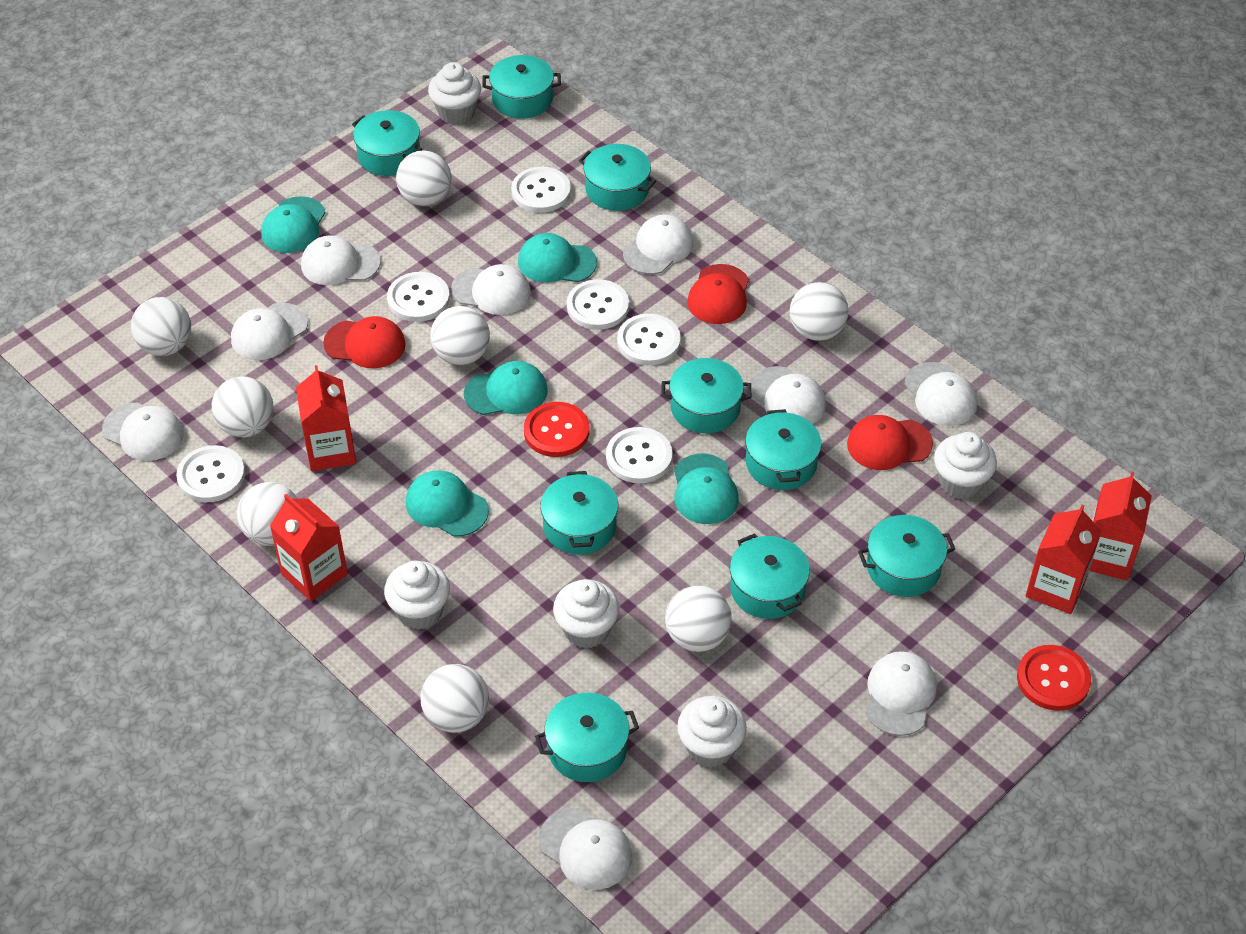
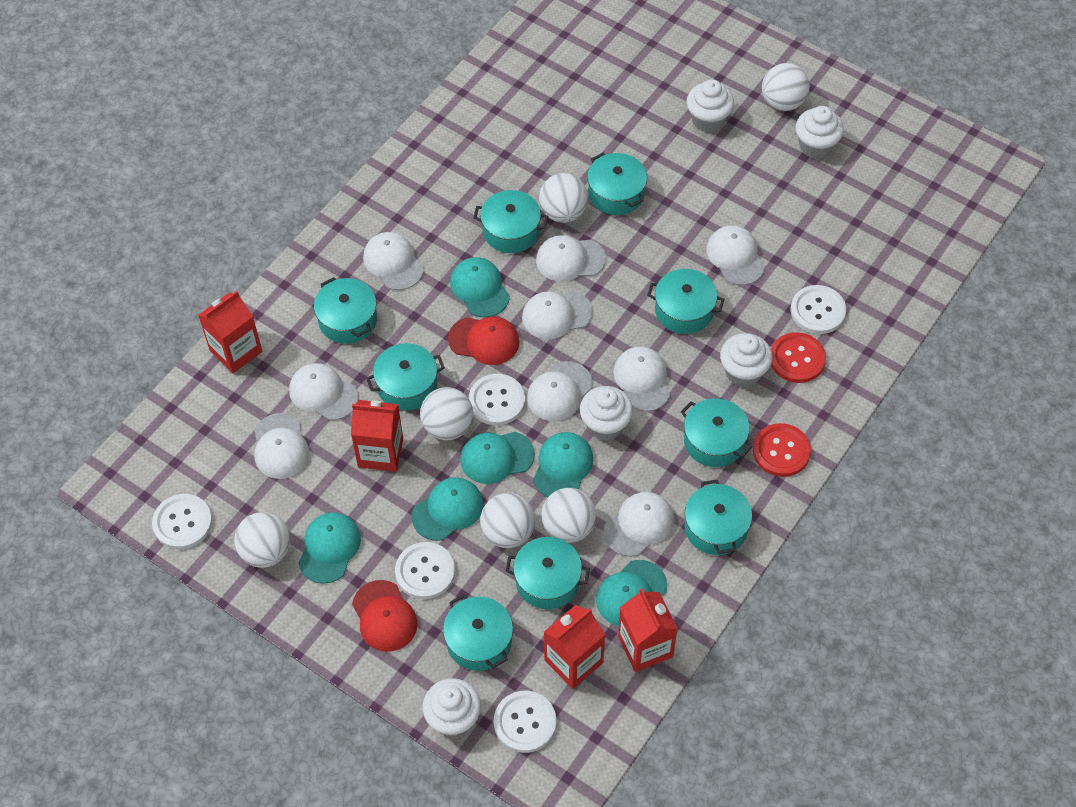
red cap: 3 -> 2
turquoise cap: 5 -> 6
white ball: 8 -> 6
white button: 6 -> 5

